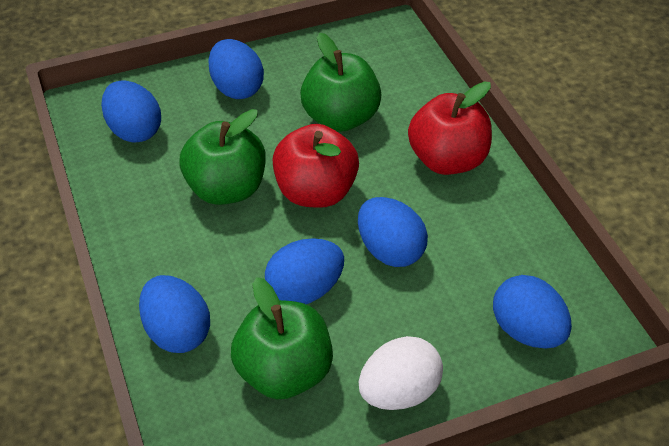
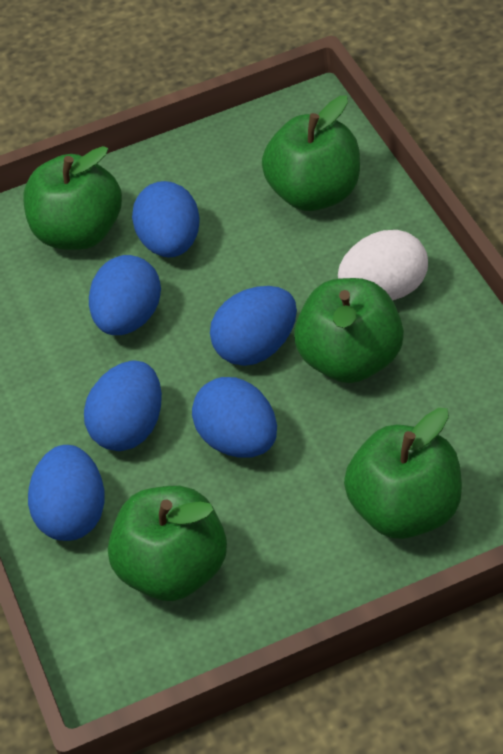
green apple: 3 -> 5
red apple: 2 -> 0

